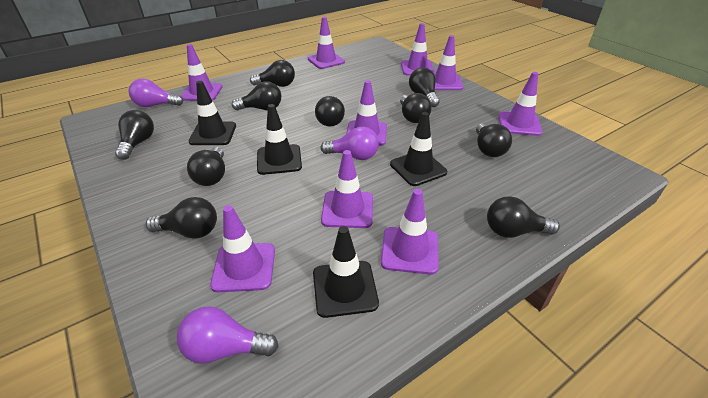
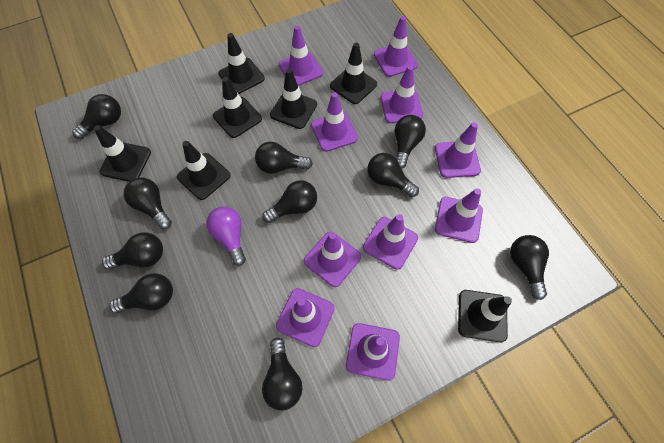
black traffic cone: 4 -> 7
purple light bulb: 3 -> 1
purple traffic cone: 9 -> 10

